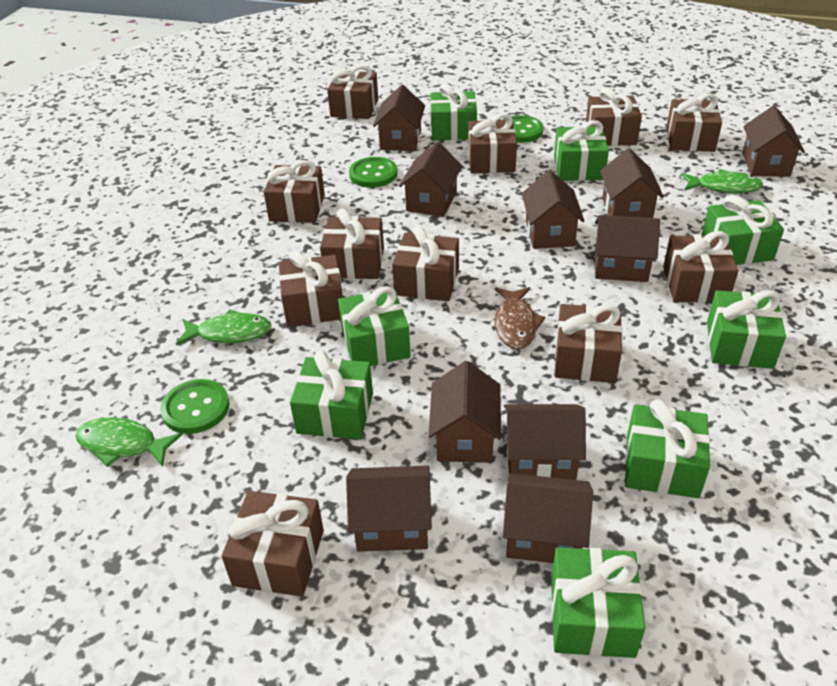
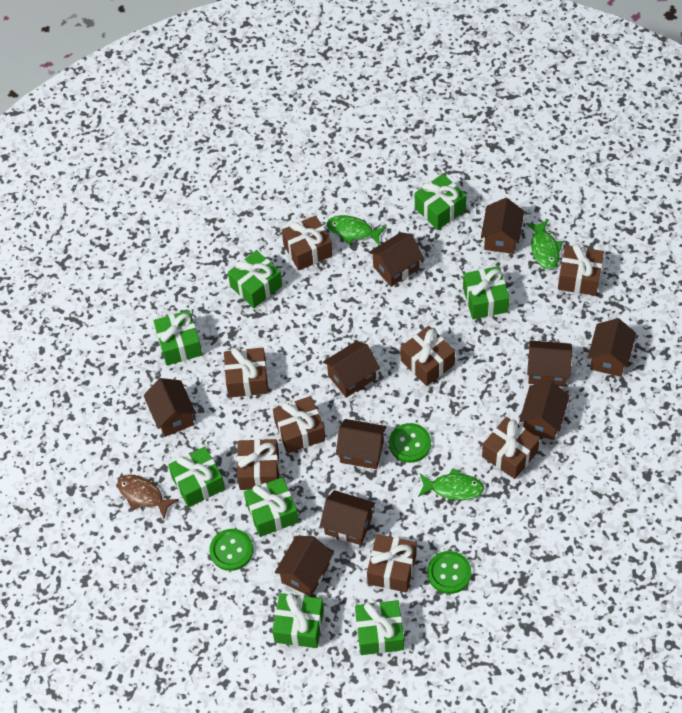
brown gift: 11 -> 8

